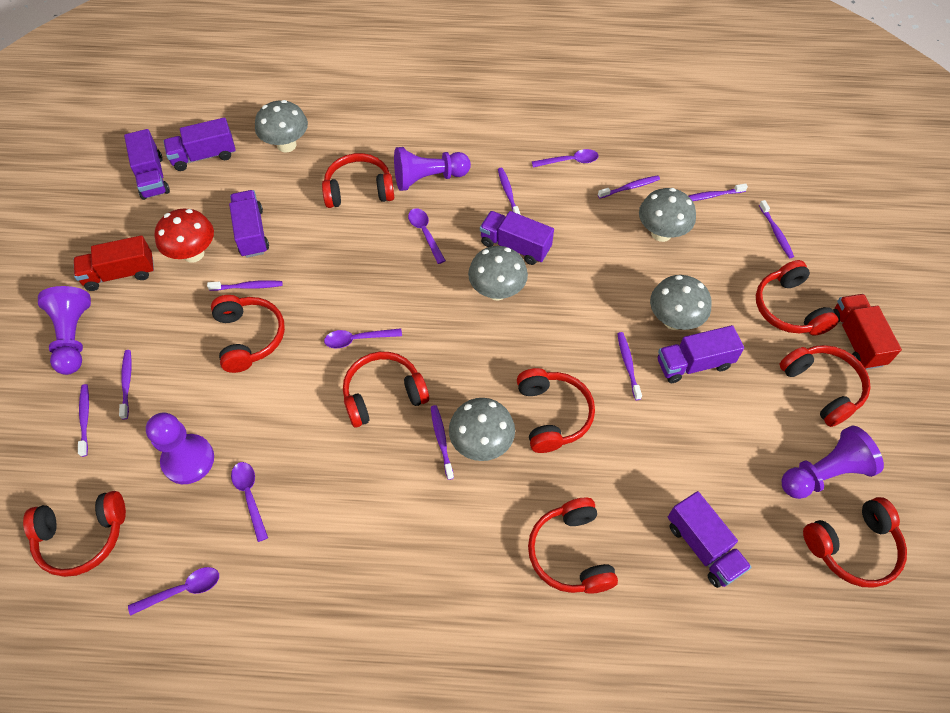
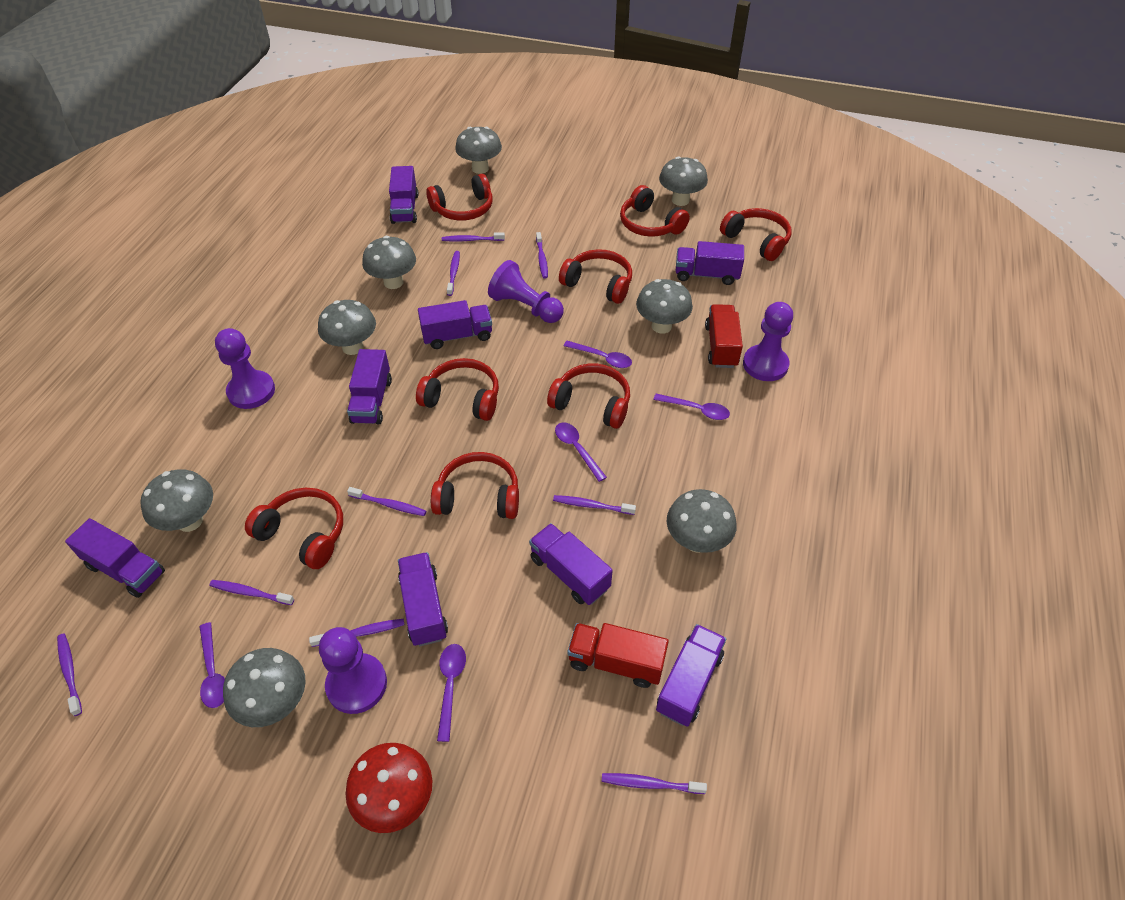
grey mushroom: 5 -> 8
purple truck: 6 -> 8
red headphones: 9 -> 8

